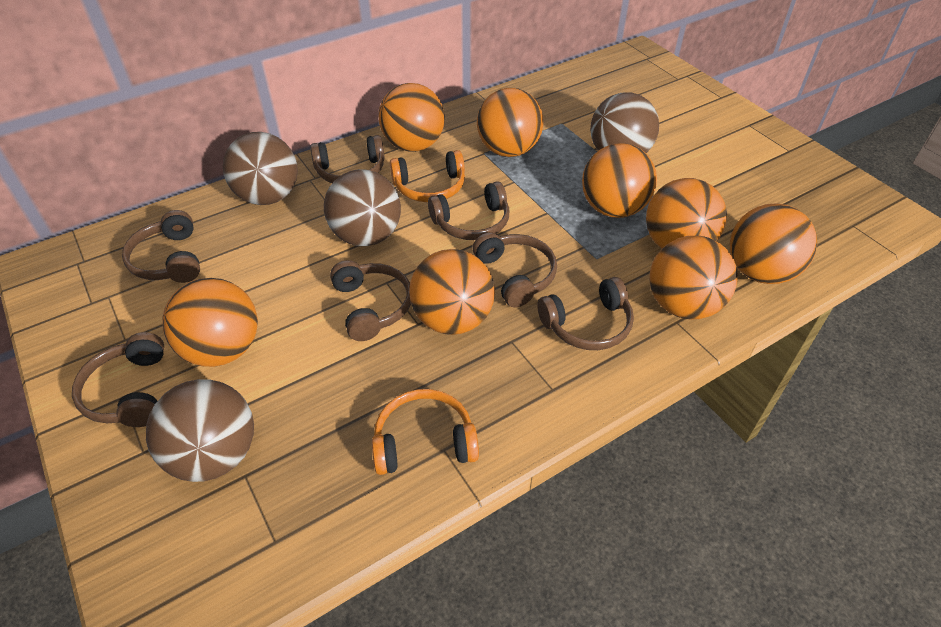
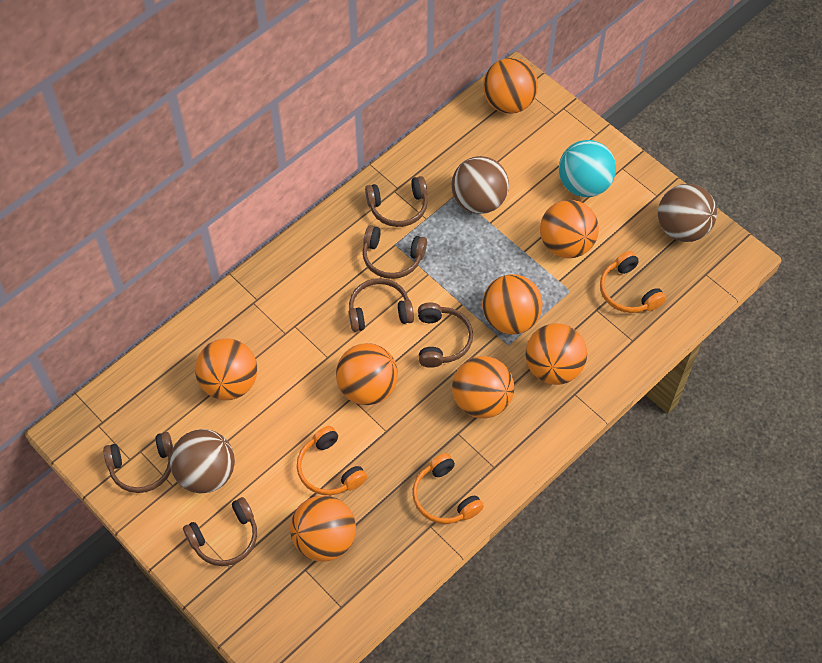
brown ball: 4 -> 3
brown headphones: 7 -> 6
orange headphones: 2 -> 3
turquoise ball: 0 -> 1

